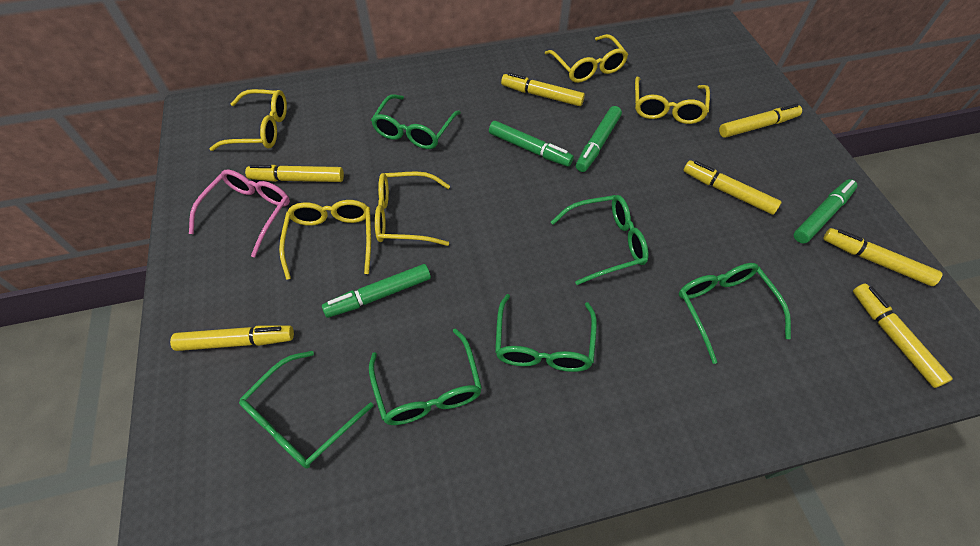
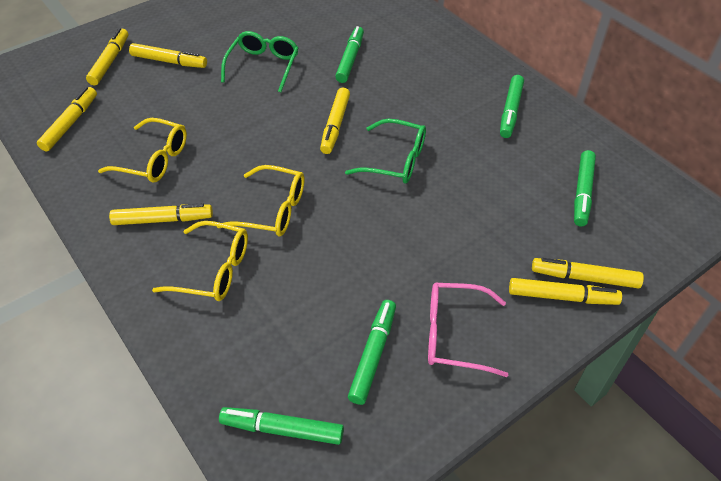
green glasses: 6 -> 2
green marker: 4 -> 5
yellow glasses: 5 -> 3

